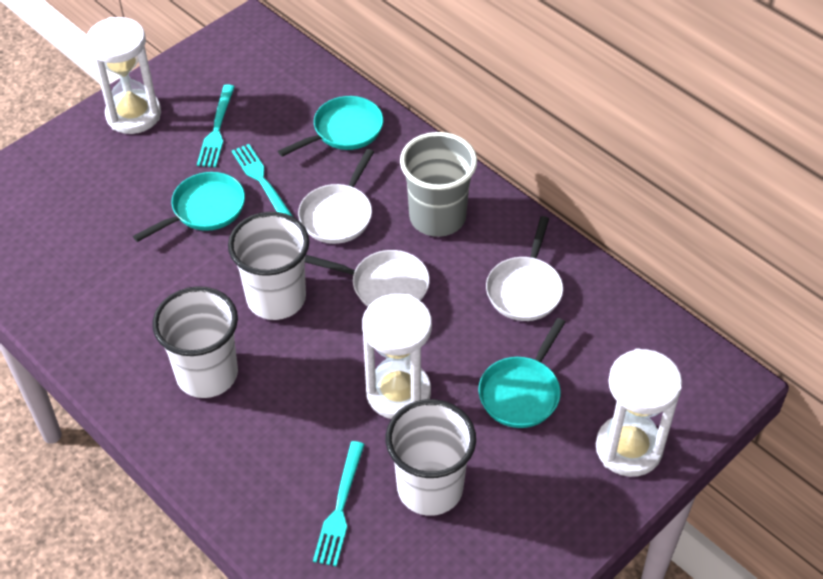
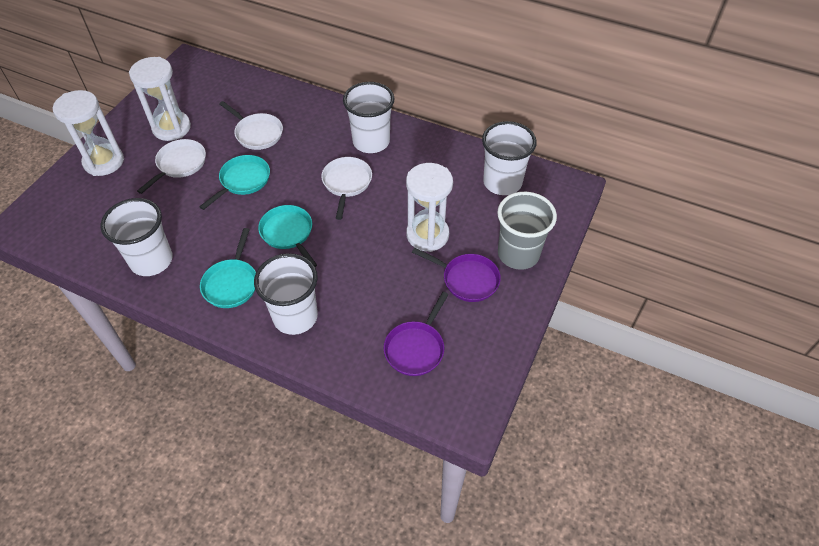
purple pan: 0 -> 2
turquoise fork: 3 -> 0
white cup: 3 -> 4

